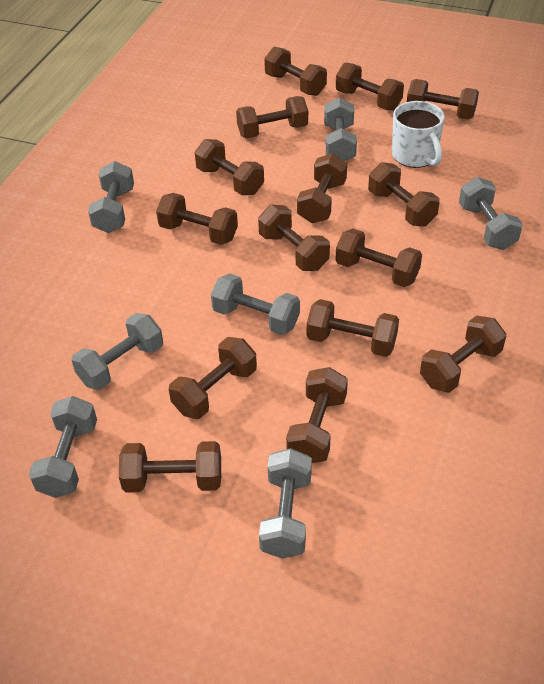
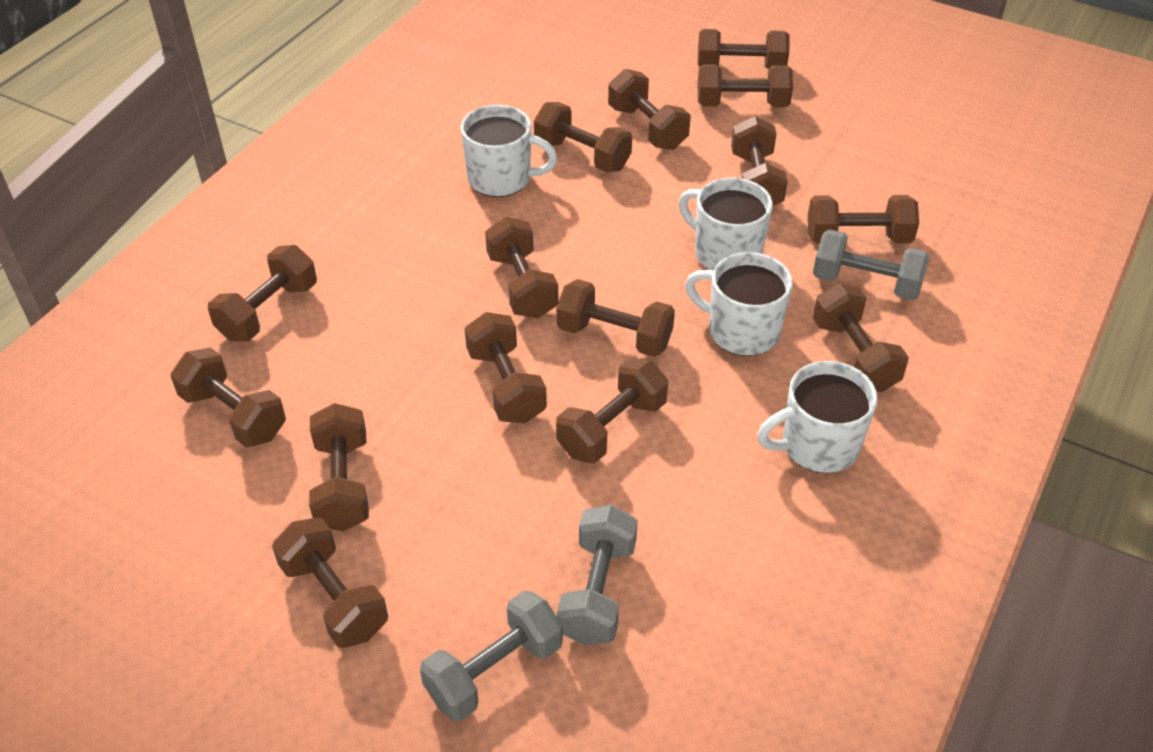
grey dumbbell: 7 -> 3
white mug: 1 -> 4

